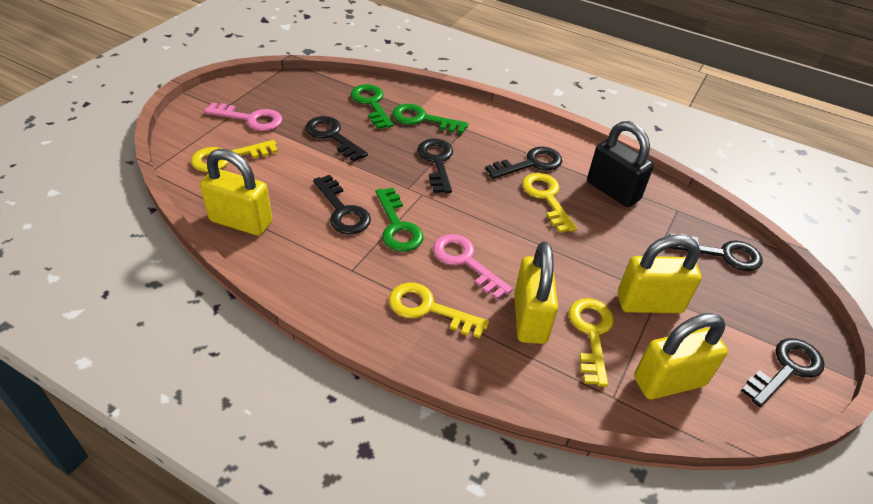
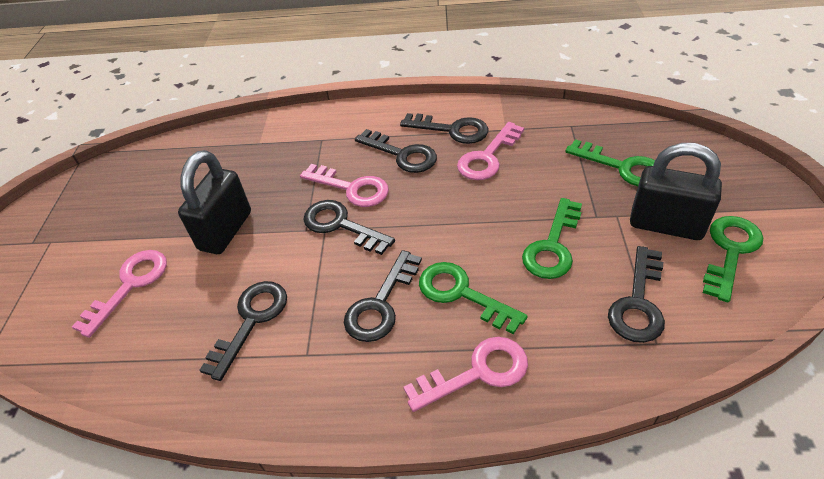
black padlock: 1 -> 2
green key: 3 -> 4
pink key: 2 -> 4
yellow key: 4 -> 0
yellow padlock: 4 -> 0

